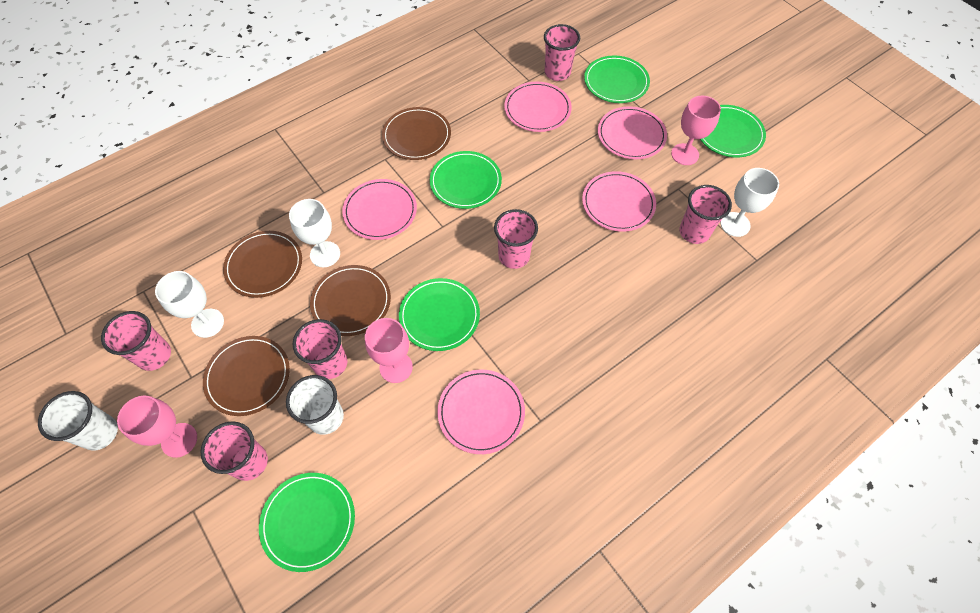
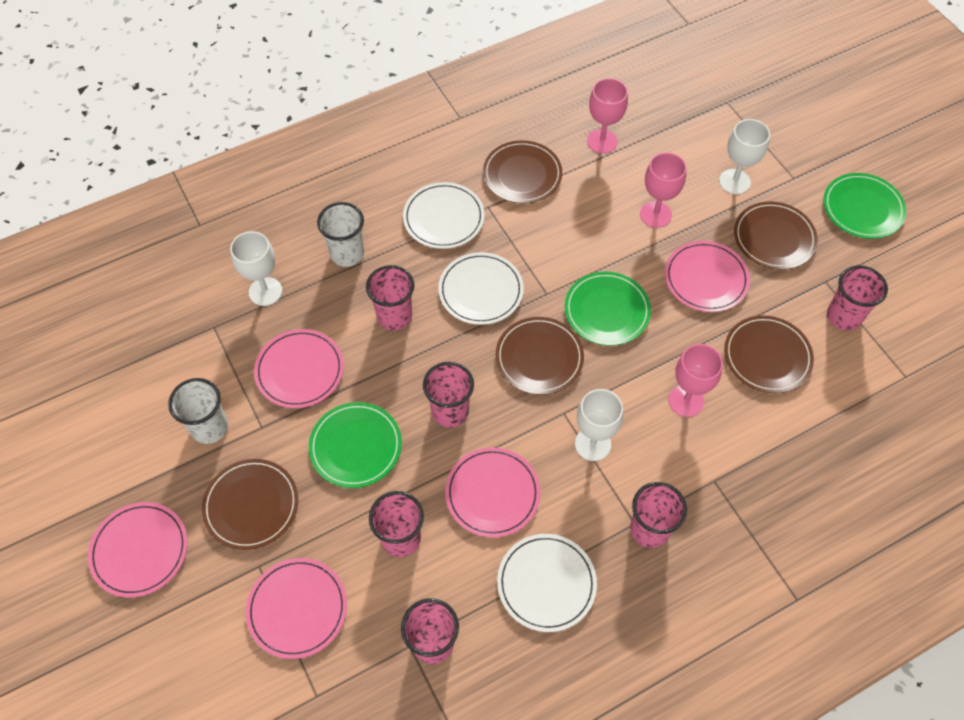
brown plate: 4 -> 5
green plate: 5 -> 3
white plate: 0 -> 3

